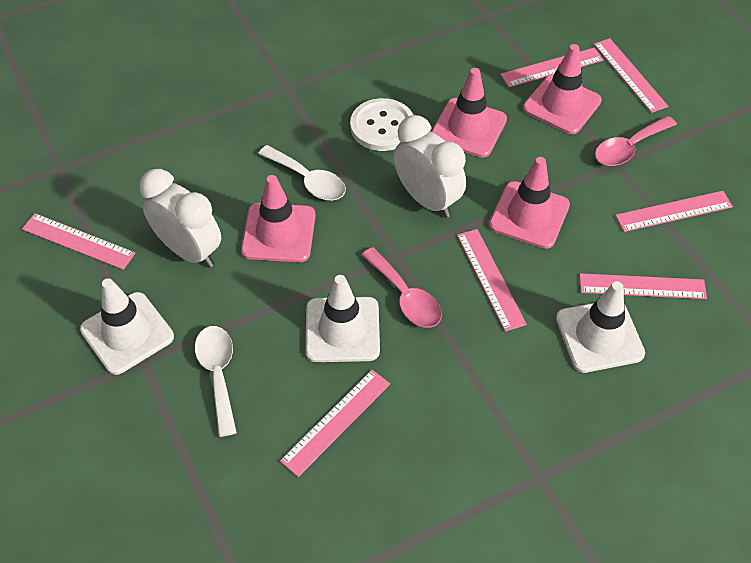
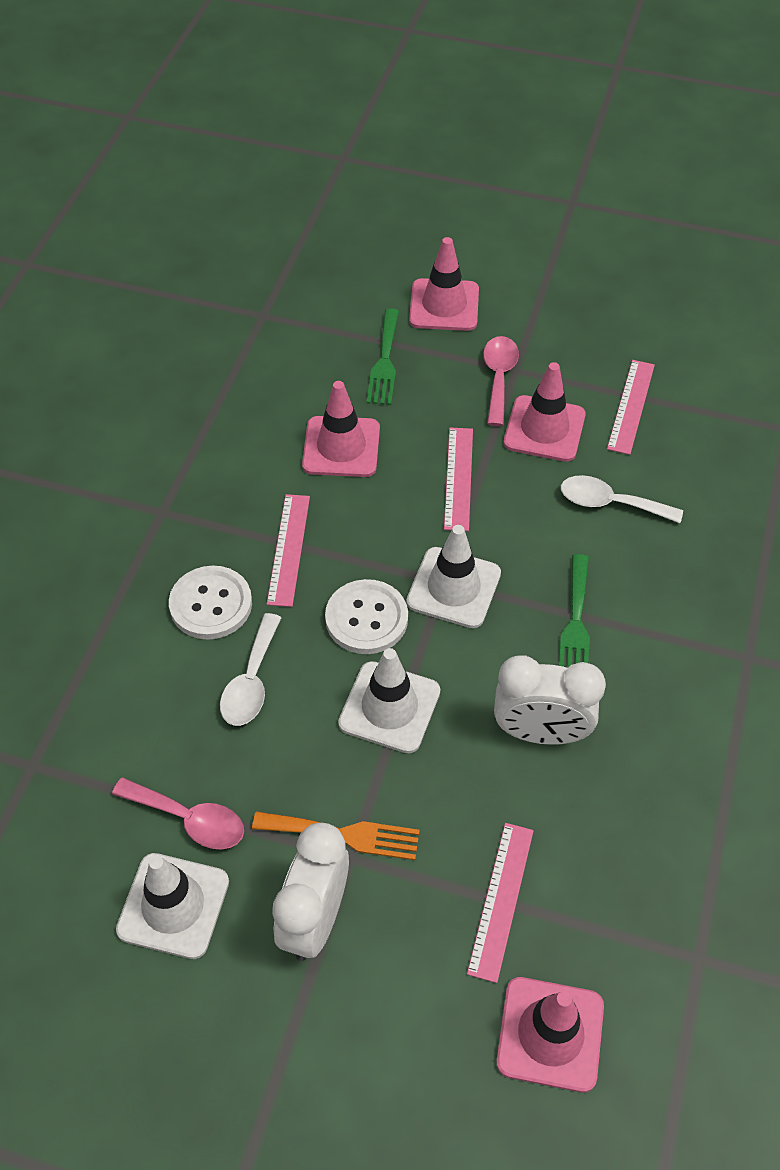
green fork: 0 -> 2
orange fork: 0 -> 1
pink ruler: 7 -> 4
white button: 1 -> 2

